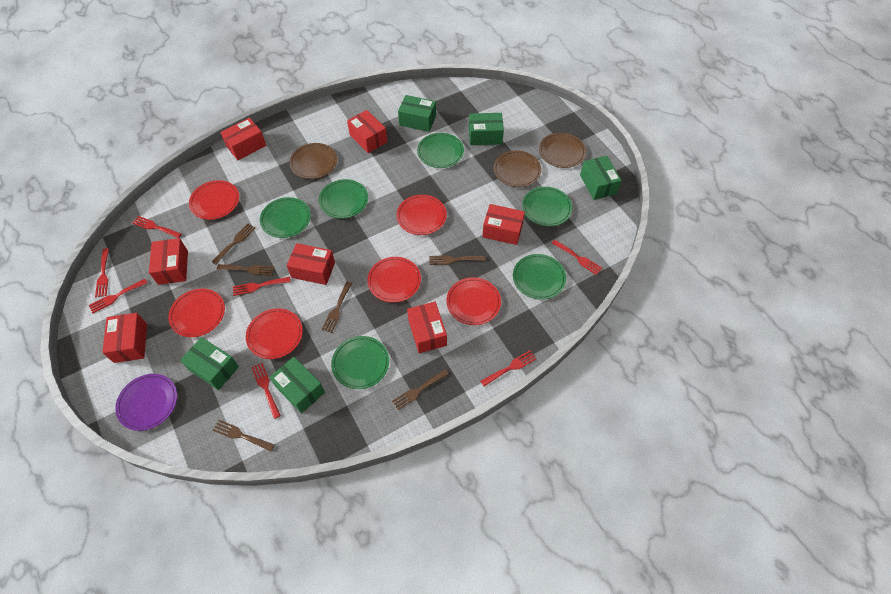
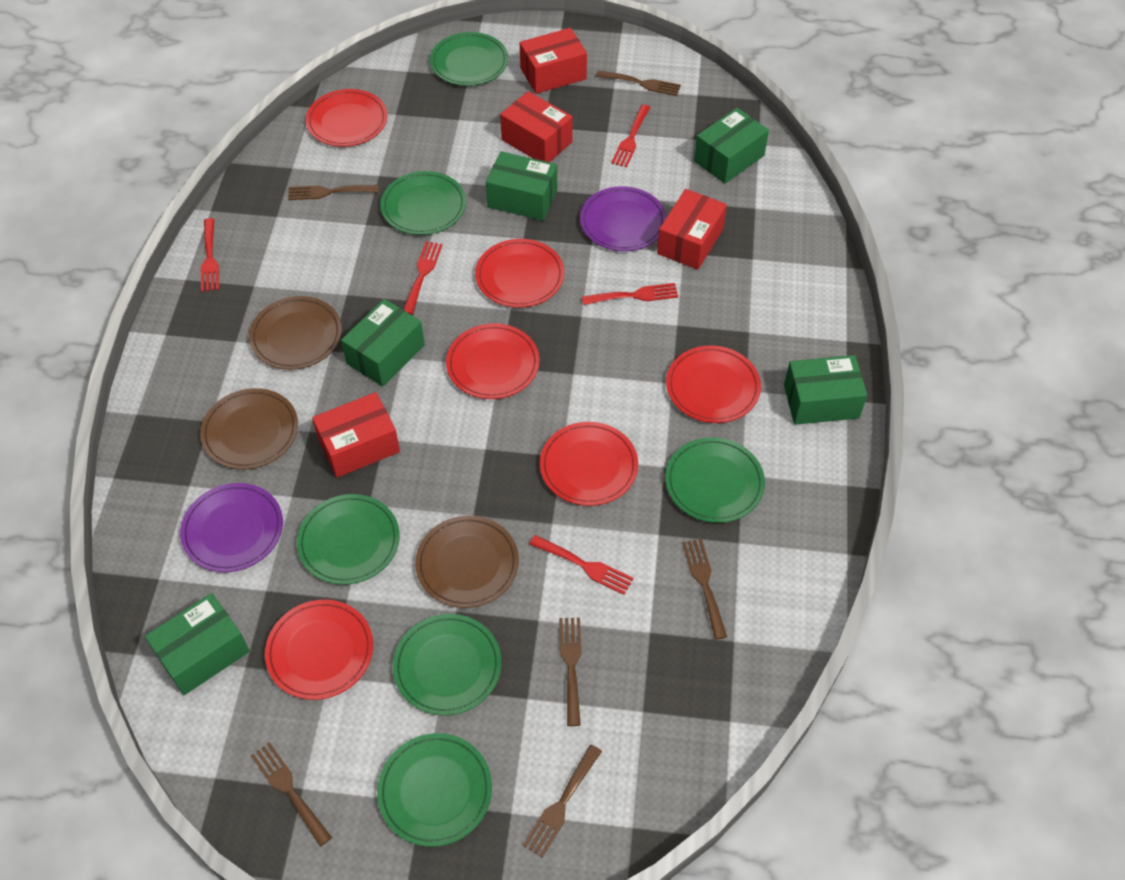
purple plate: 1 -> 2
red box: 7 -> 4
red fork: 7 -> 5

